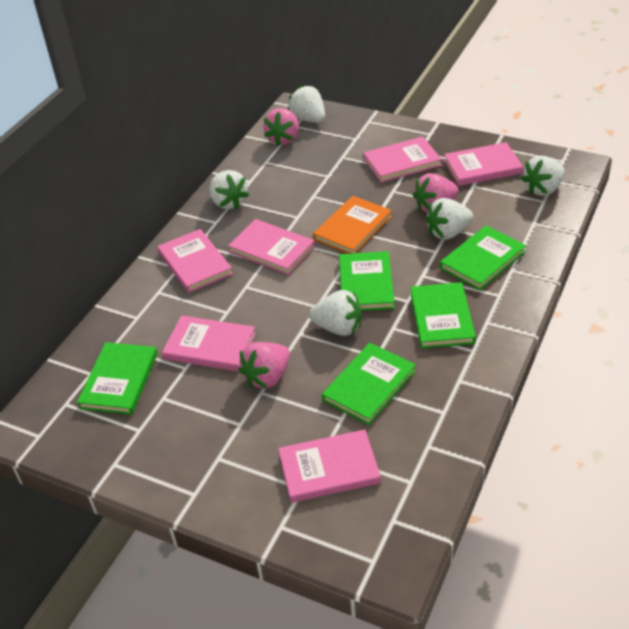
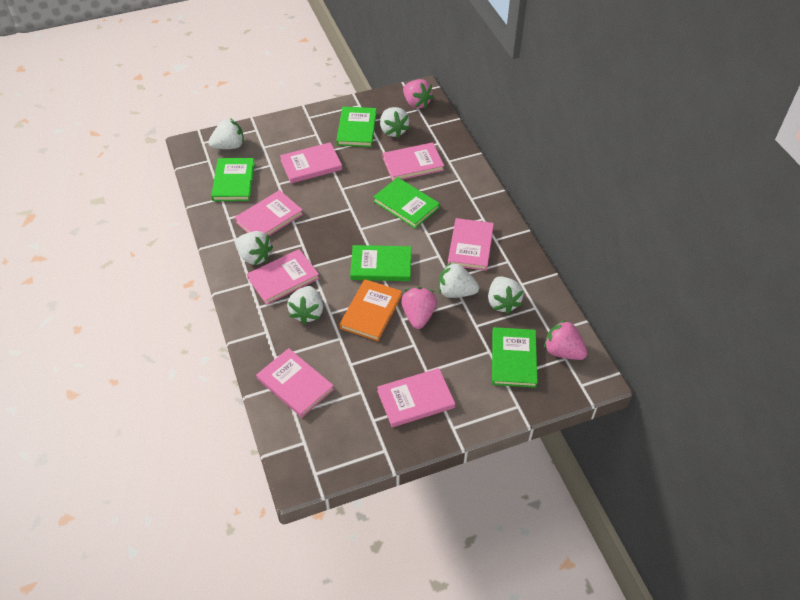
pink book: 6 -> 7
white strawberry: 5 -> 6

